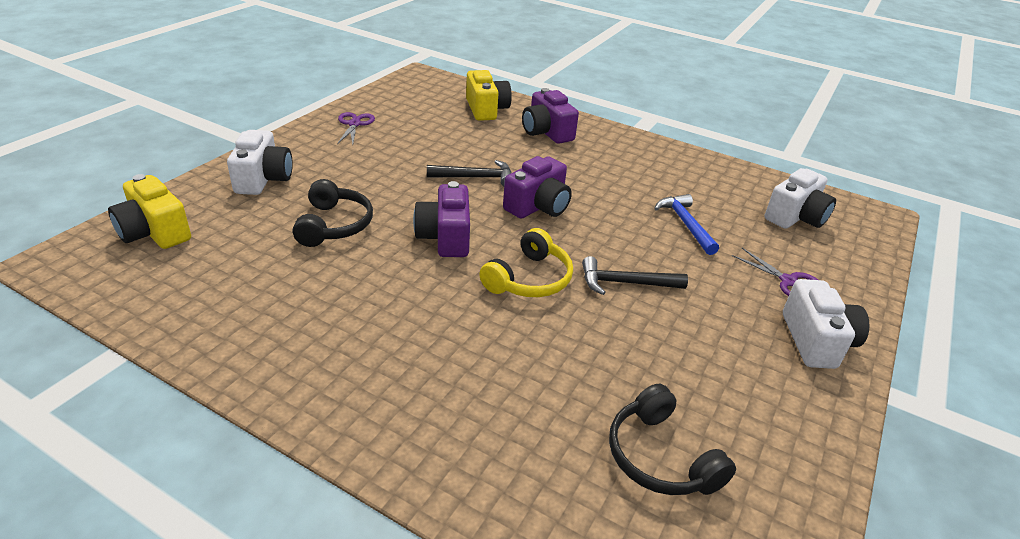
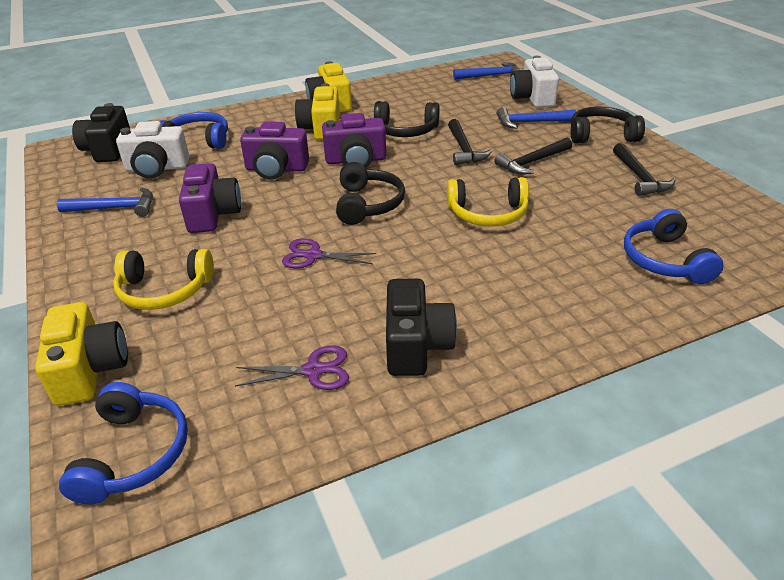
black camera: 0 -> 2
black hammer: 2 -> 3
black headphones: 2 -> 3
blue hammer: 1 -> 3
blue headphones: 0 -> 3
white camera: 3 -> 2
yellow camera: 2 -> 3
yellow headphones: 1 -> 2

